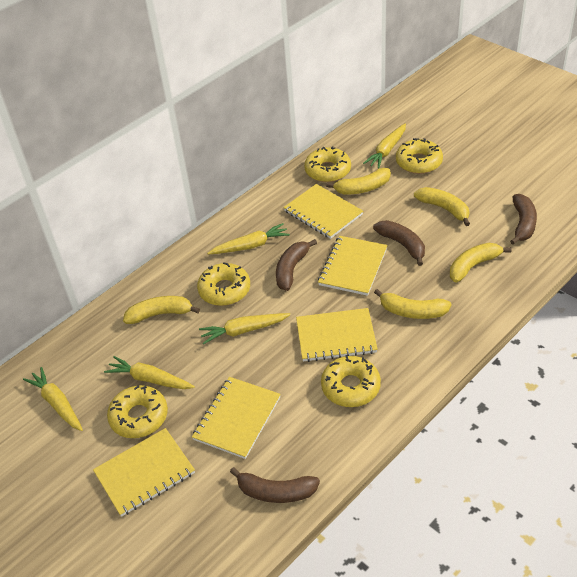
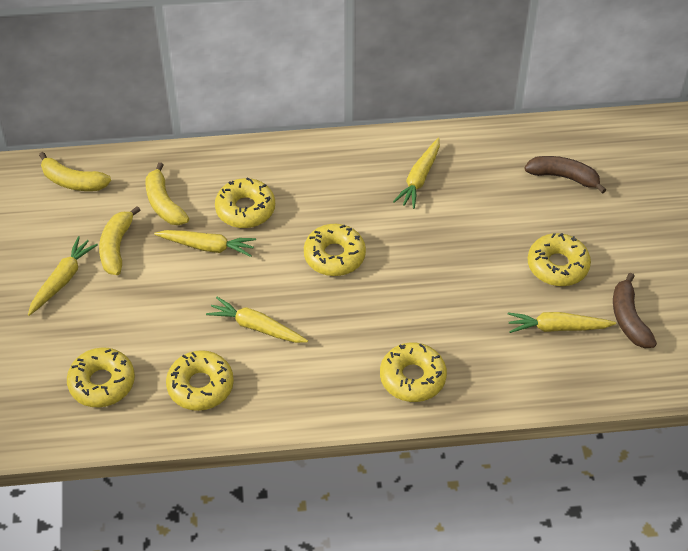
brown banana: 4 -> 2
yellow banana: 5 -> 3
yellow donut: 5 -> 6
yellow notebook: 5 -> 0

